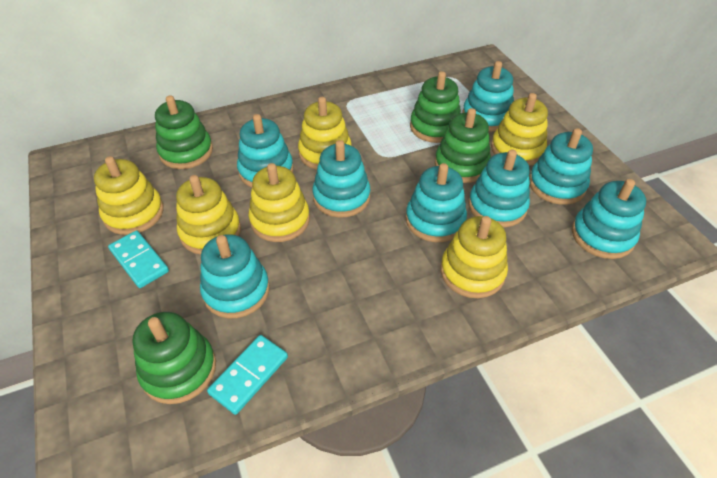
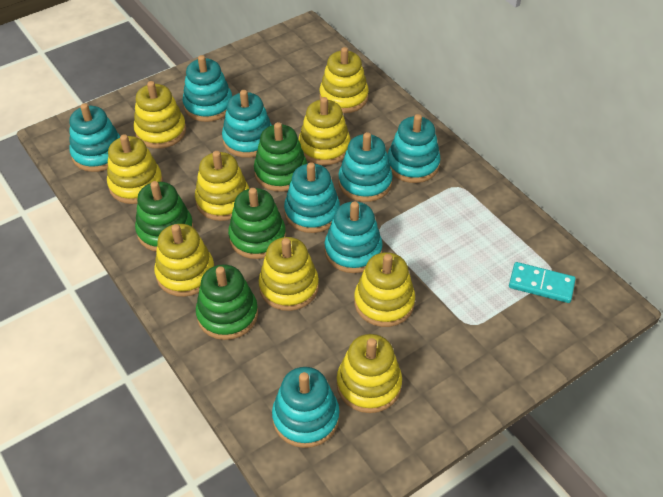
turquoise domino: 2 -> 1
yellow stacking toy: 6 -> 9

